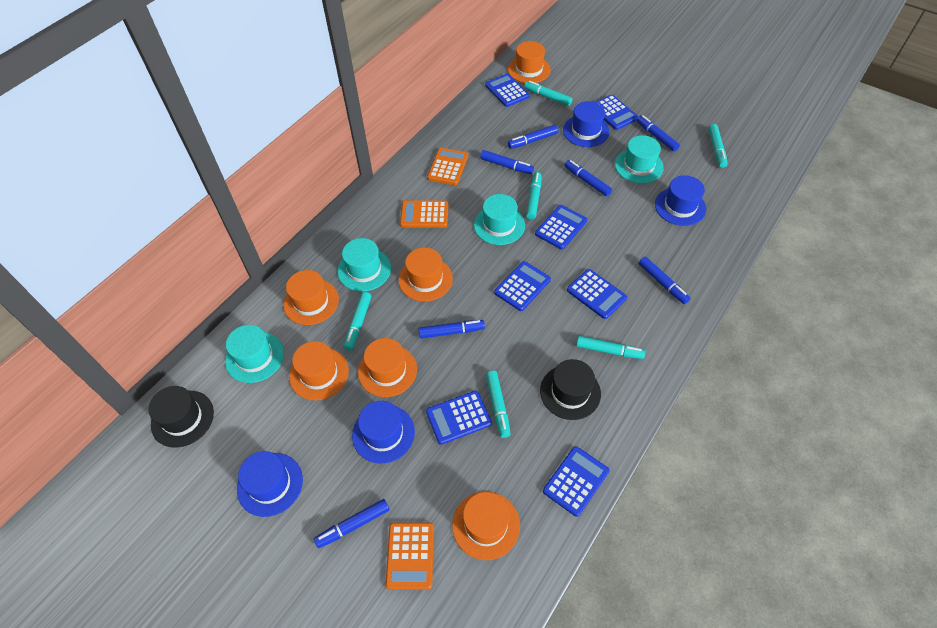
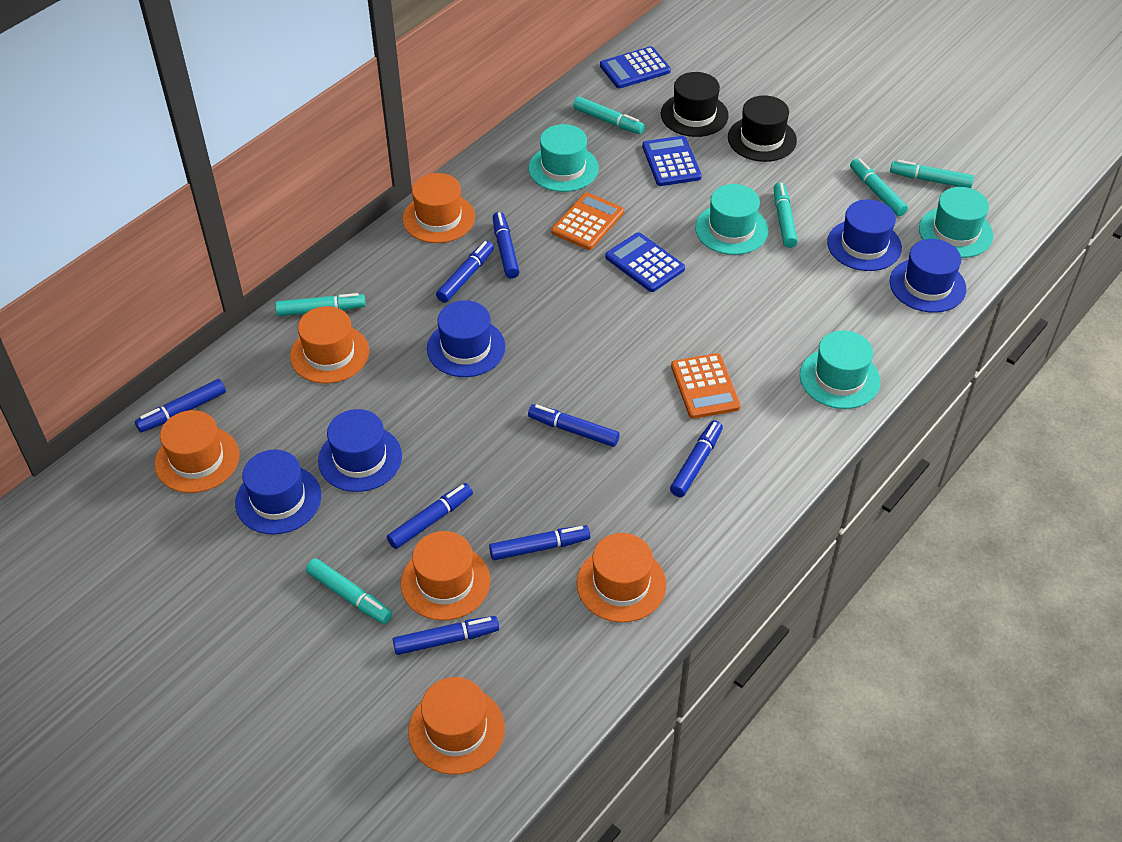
blue calculator: 7 -> 3
blue hat: 4 -> 5
blue marker: 7 -> 8
orange calculator: 3 -> 2

